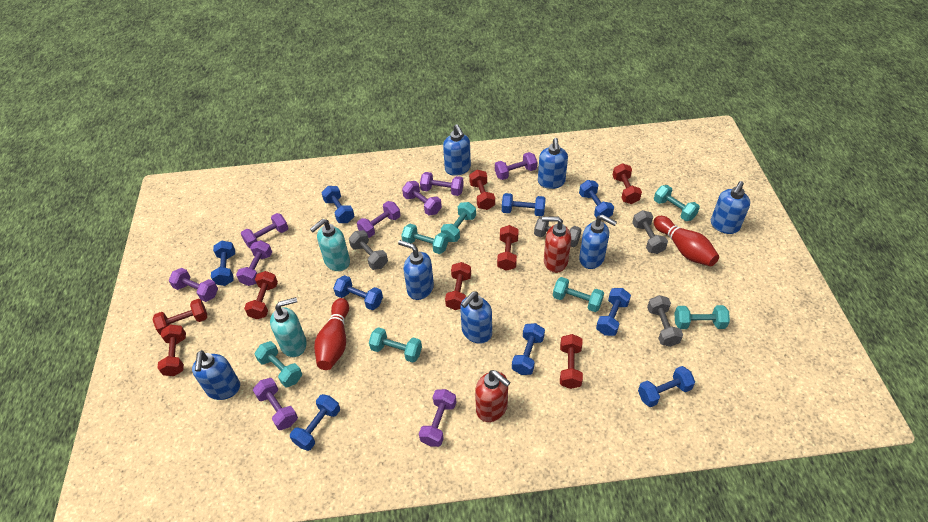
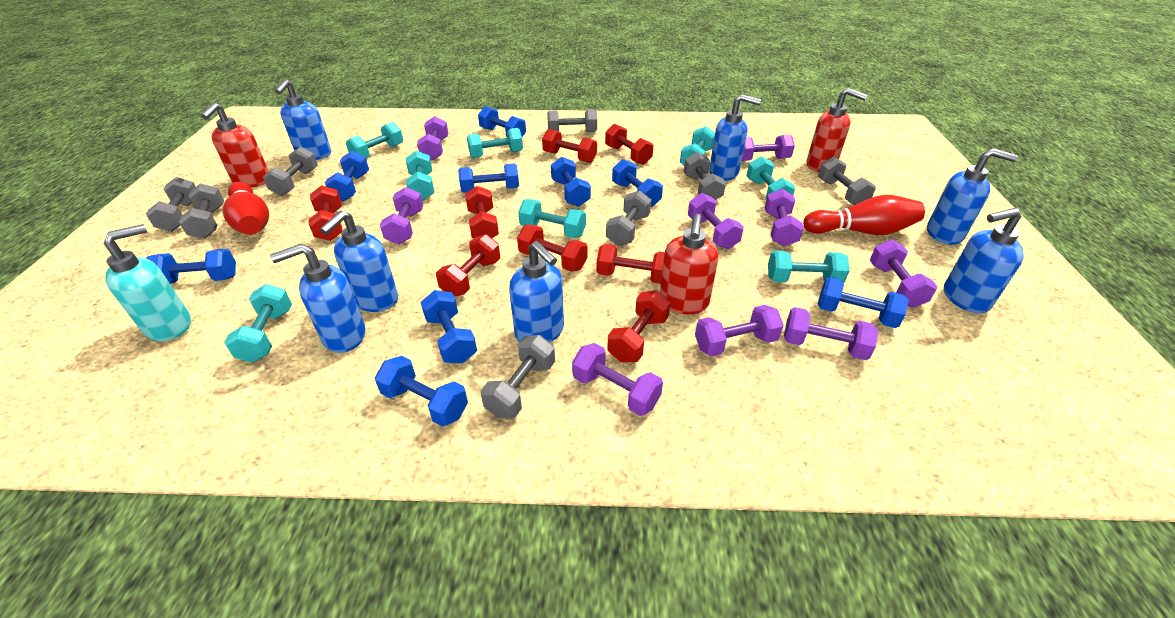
grey dumbbell: 4 -> 8
red soap dispenser: 2 -> 3
turquoise dumbbell: 7 -> 8
turquoise soap dispenser: 2 -> 1

